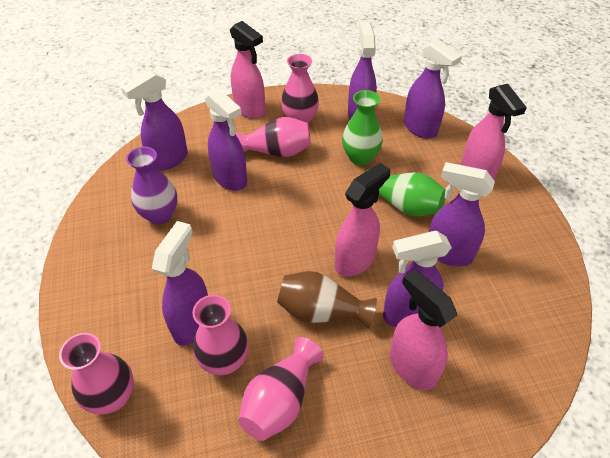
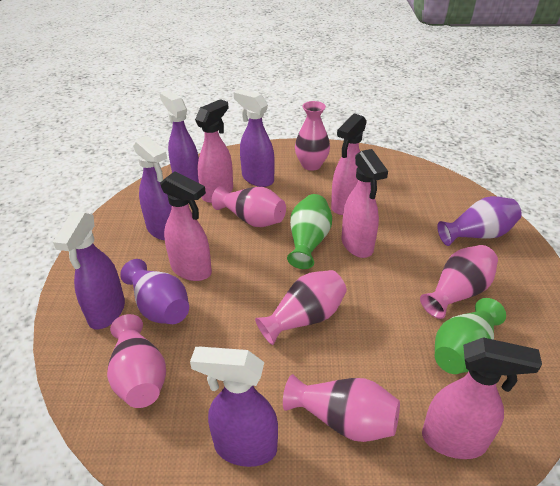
brown vase: 1 -> 0
pink spray bottle: 4 -> 5
pink vase: 5 -> 6
purple spray bottle: 7 -> 5
purple vase: 1 -> 2

